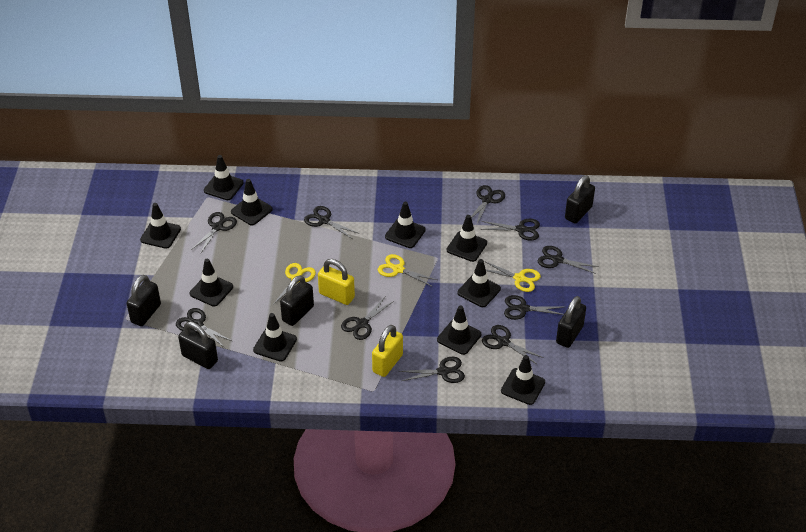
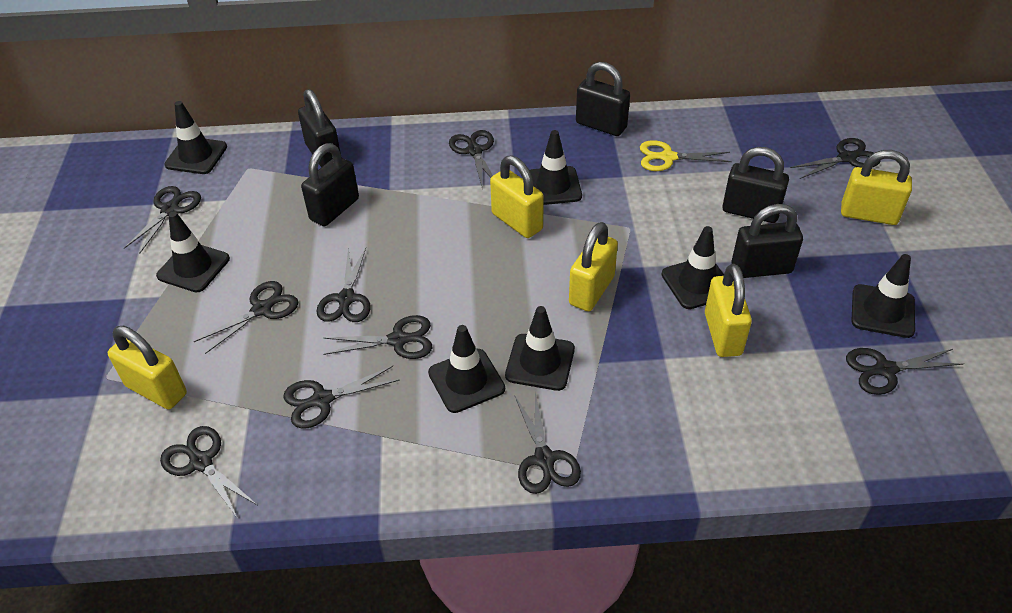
black traffic cone: 10 -> 7
yellow padlock: 2 -> 5
yellow scissors: 3 -> 1

